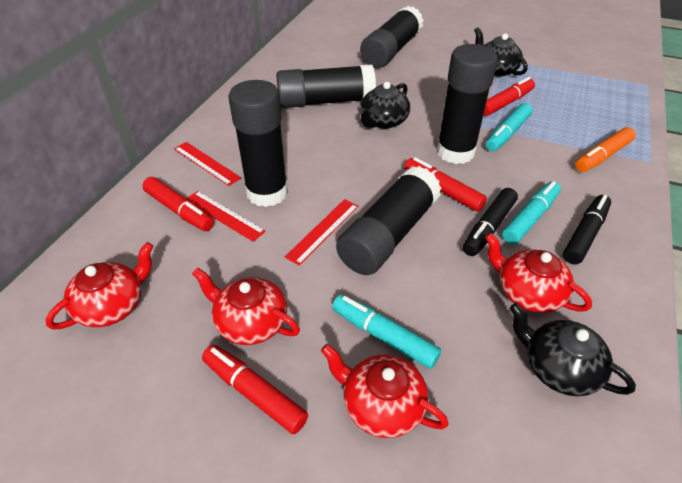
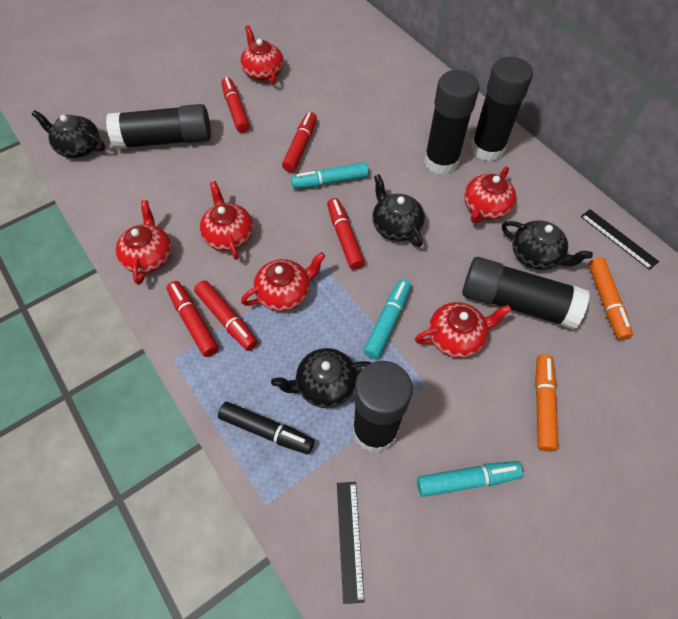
black marker: 2 -> 1
black ruler: 0 -> 2
black teapot: 3 -> 4
orange marker: 1 -> 2
red marker: 4 -> 5
red ruler: 3 -> 0
red teapot: 4 -> 6

